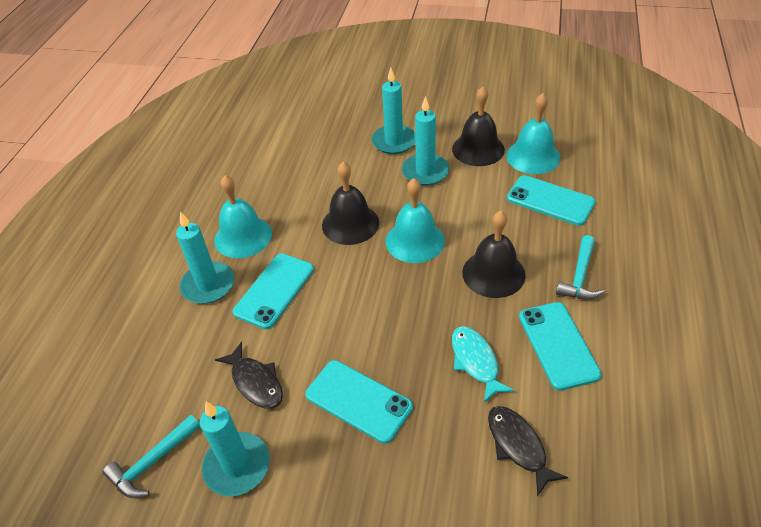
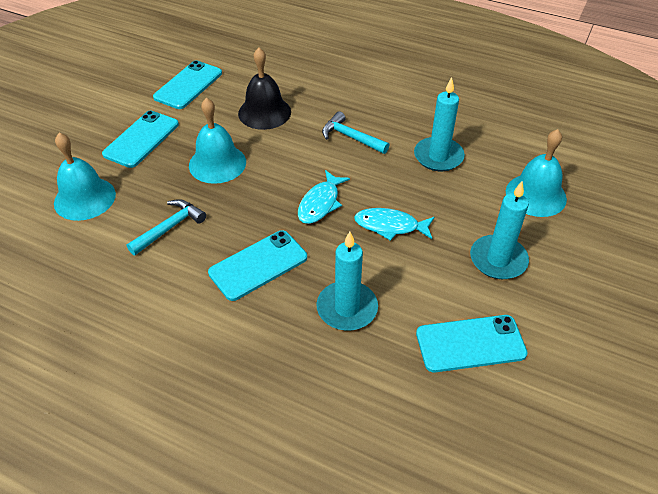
black bell: 3 -> 1
black fish: 2 -> 0
turquoise candle: 4 -> 3
turquoise fish: 1 -> 2

